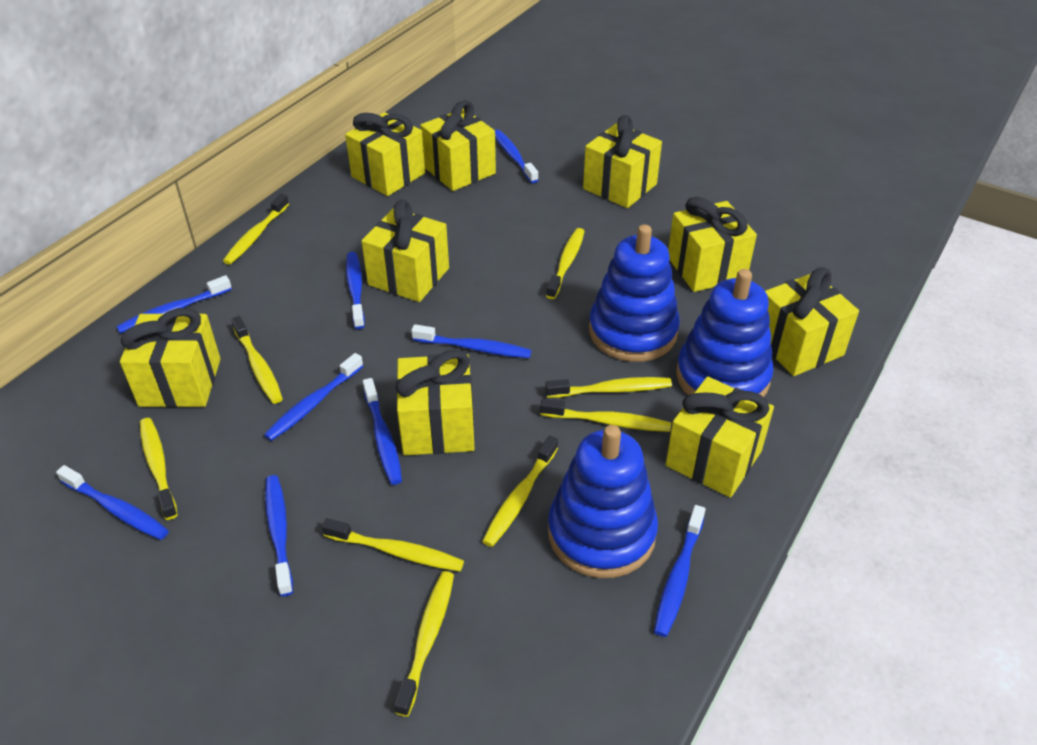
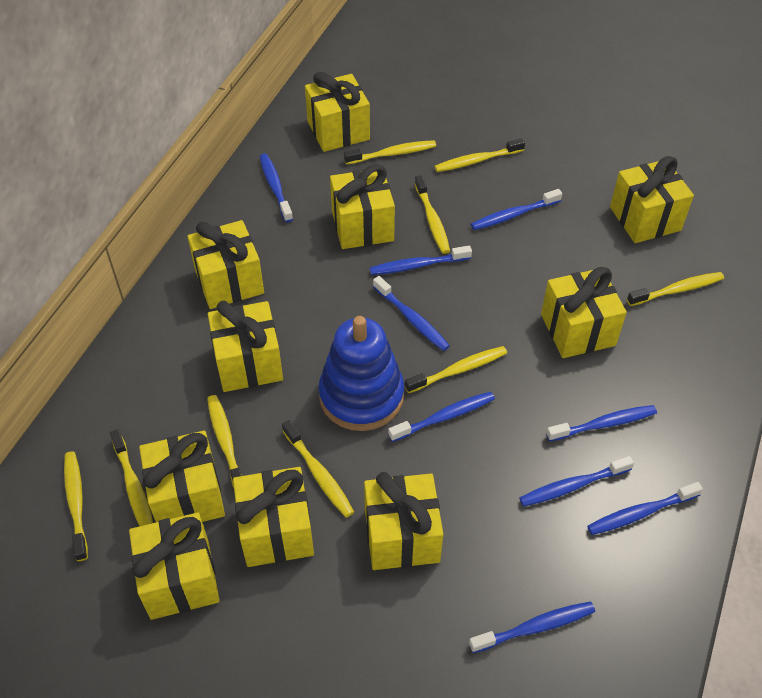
blue stacking toy: 3 -> 1
yellow gift: 9 -> 10

